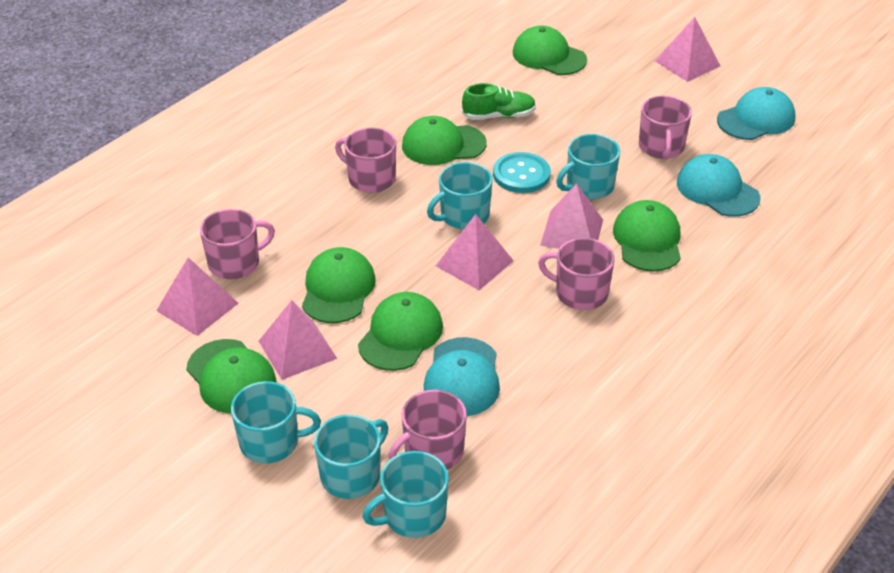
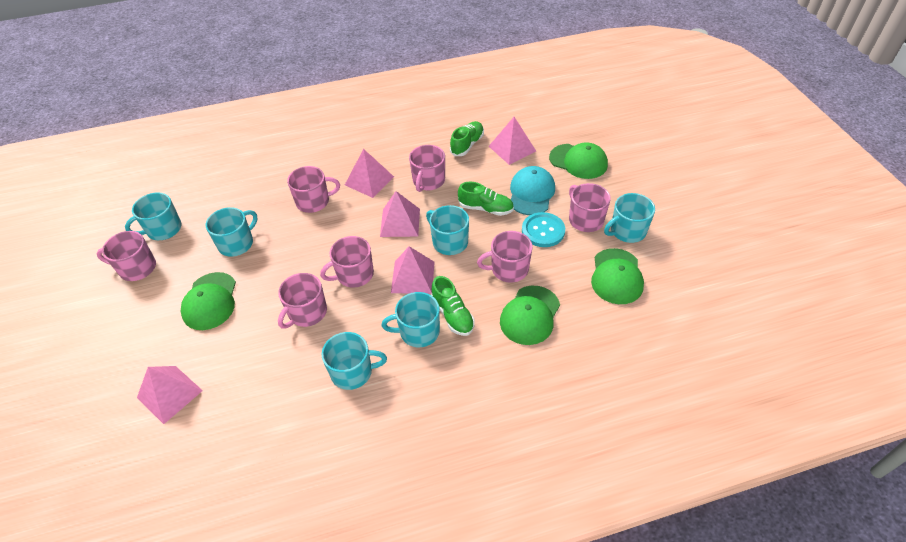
green cap: 6 -> 4
green shoe: 1 -> 3
pink mug: 5 -> 7
turquoise cap: 3 -> 1
turquoise mug: 5 -> 6

